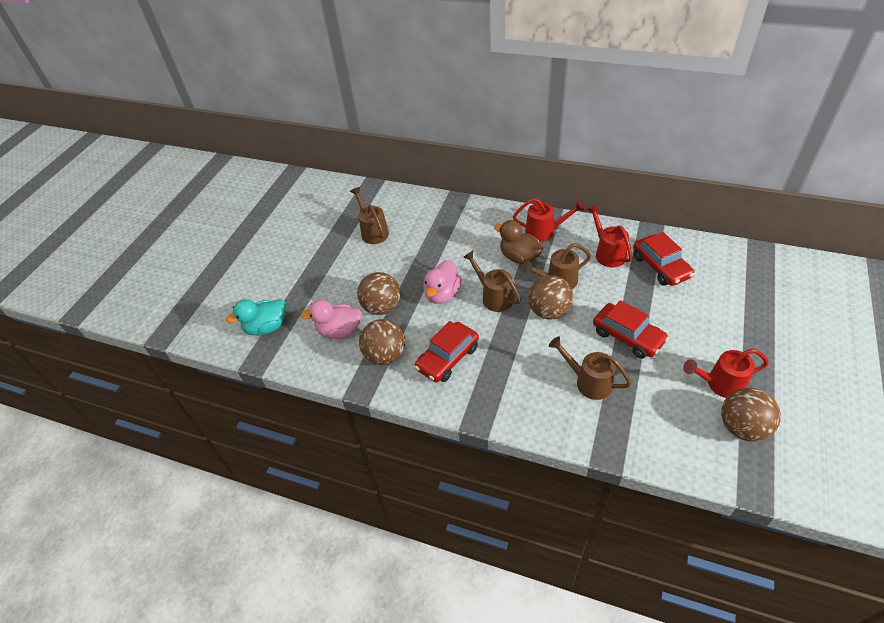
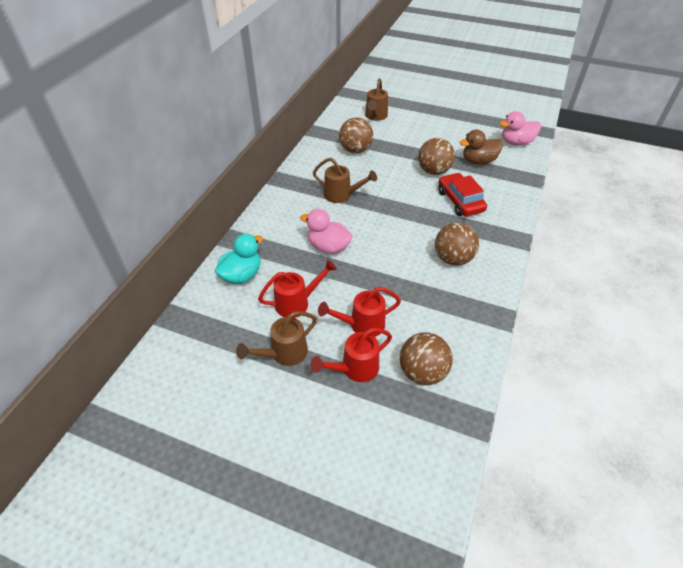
brown watering can: 4 -> 3
red car: 3 -> 1

